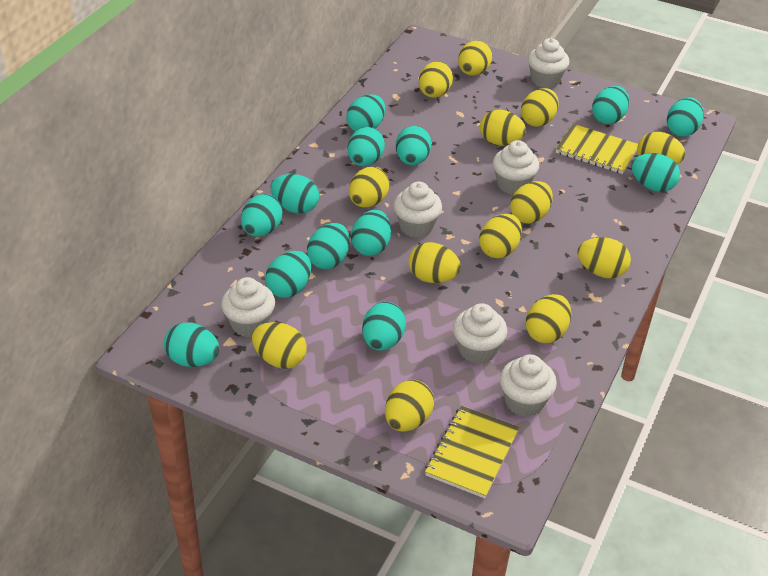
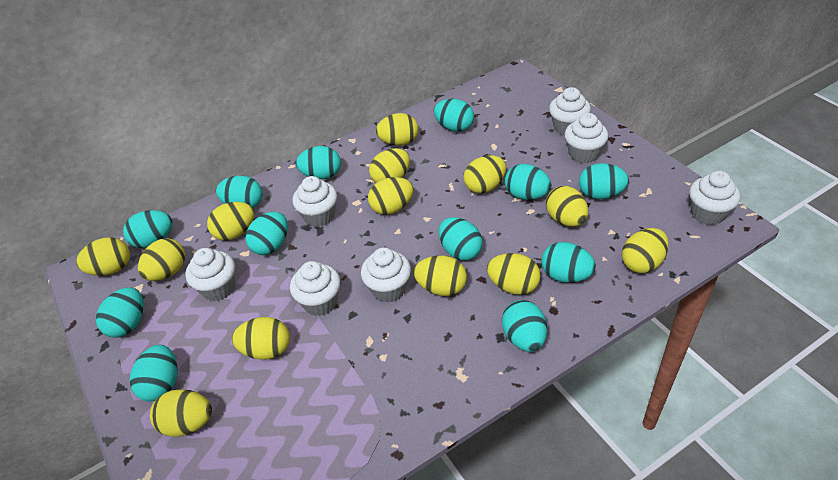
turquoise egg: 13 -> 12
white cupcake: 6 -> 7
yellow notebook: 2 -> 0

